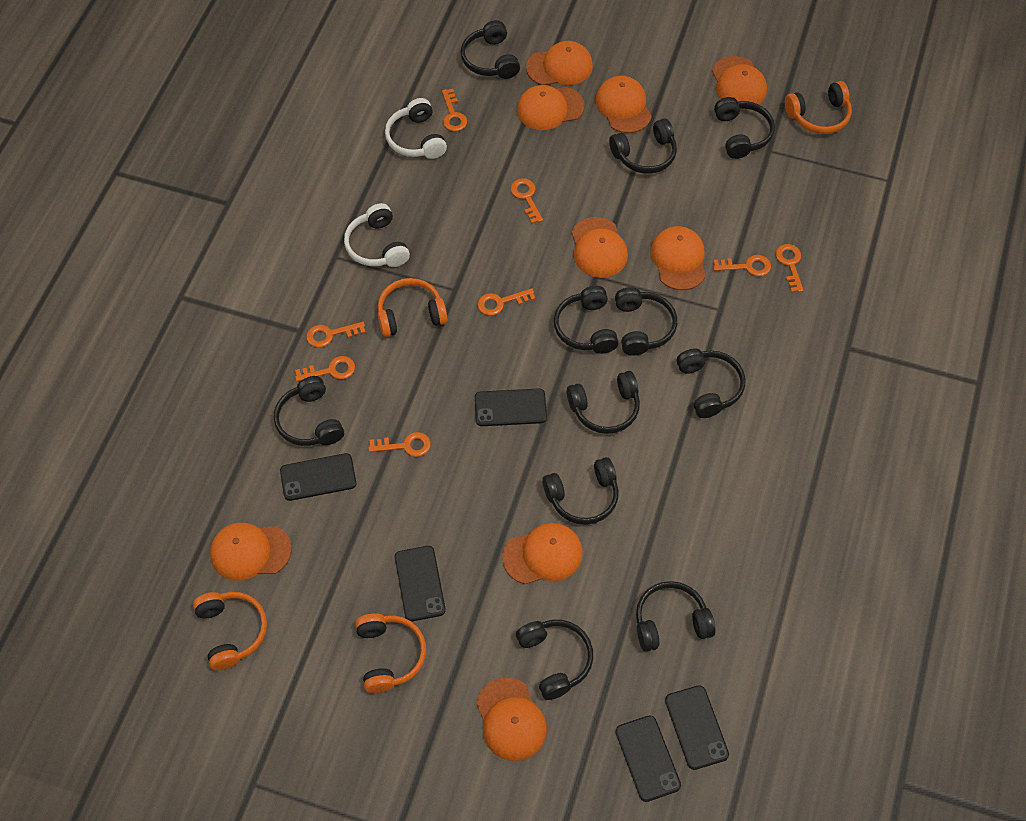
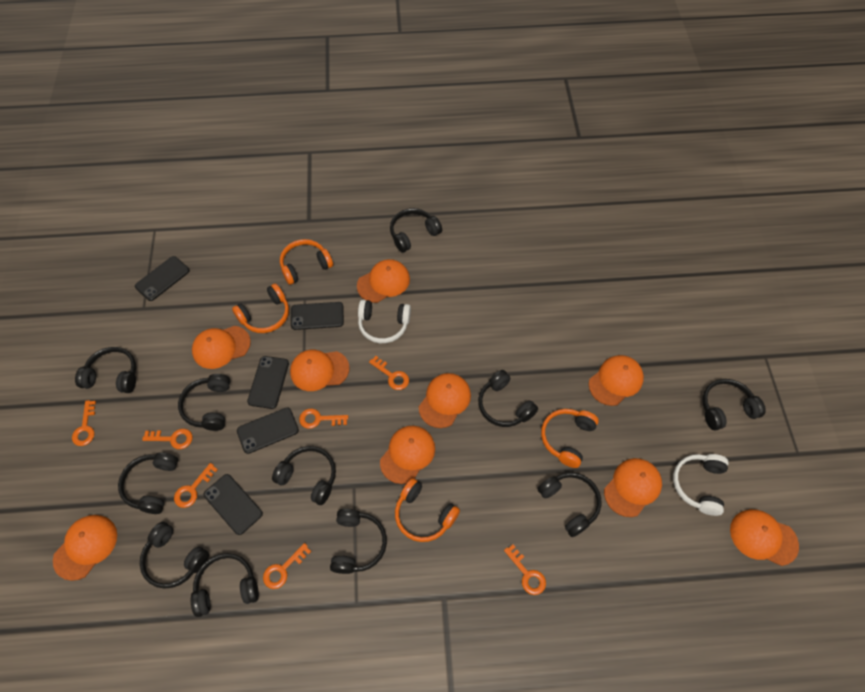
orange key: 8 -> 7

